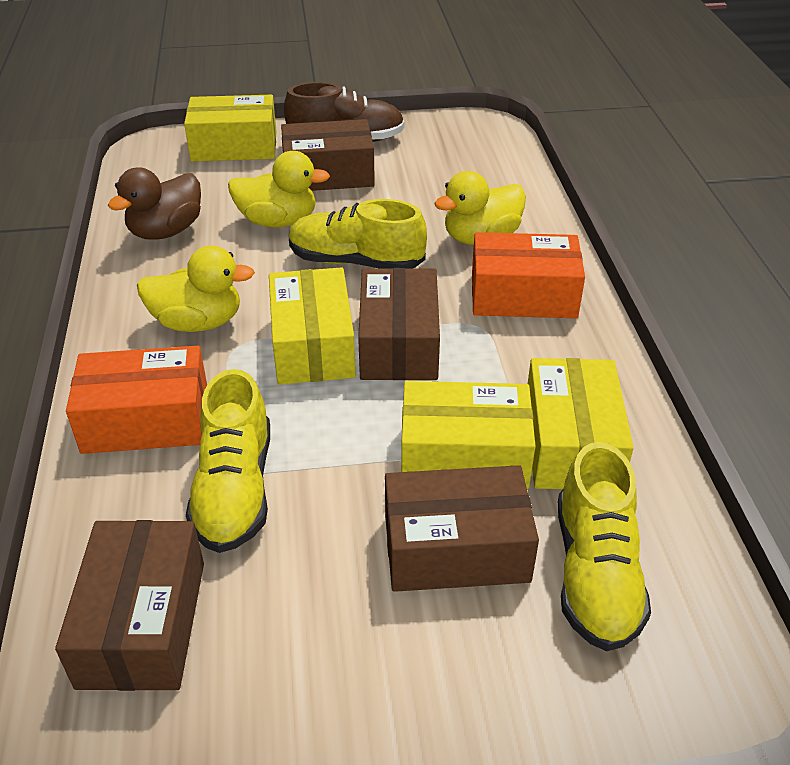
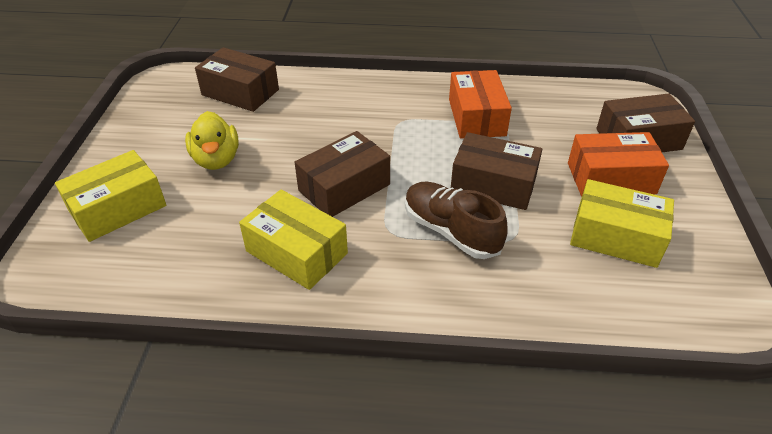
brown duck: 1 -> 0
yellow box: 4 -> 3
yellow duck: 3 -> 1
yellow shoe: 3 -> 0

